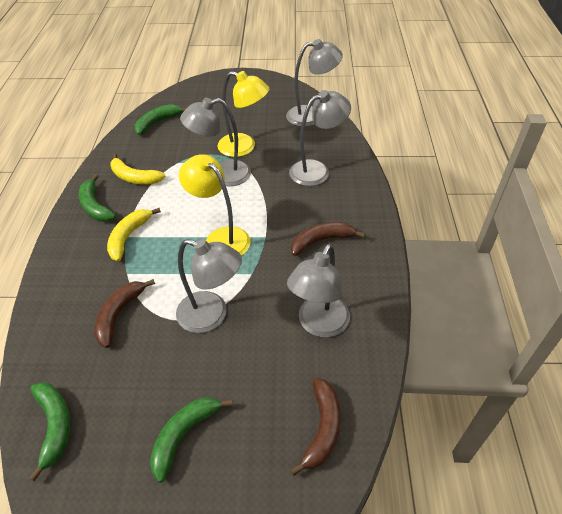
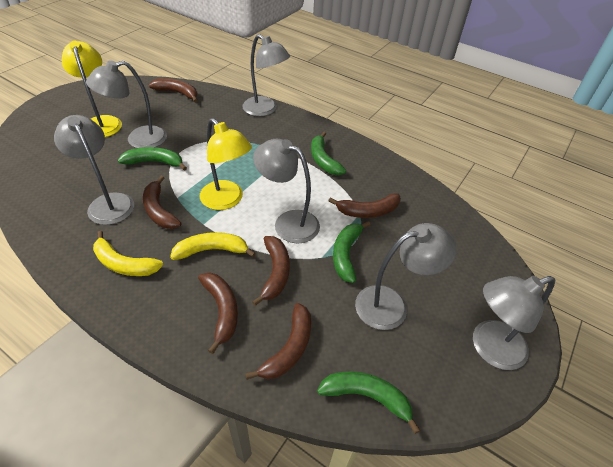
brown banana: 3 -> 6
grey lamp: 5 -> 6

